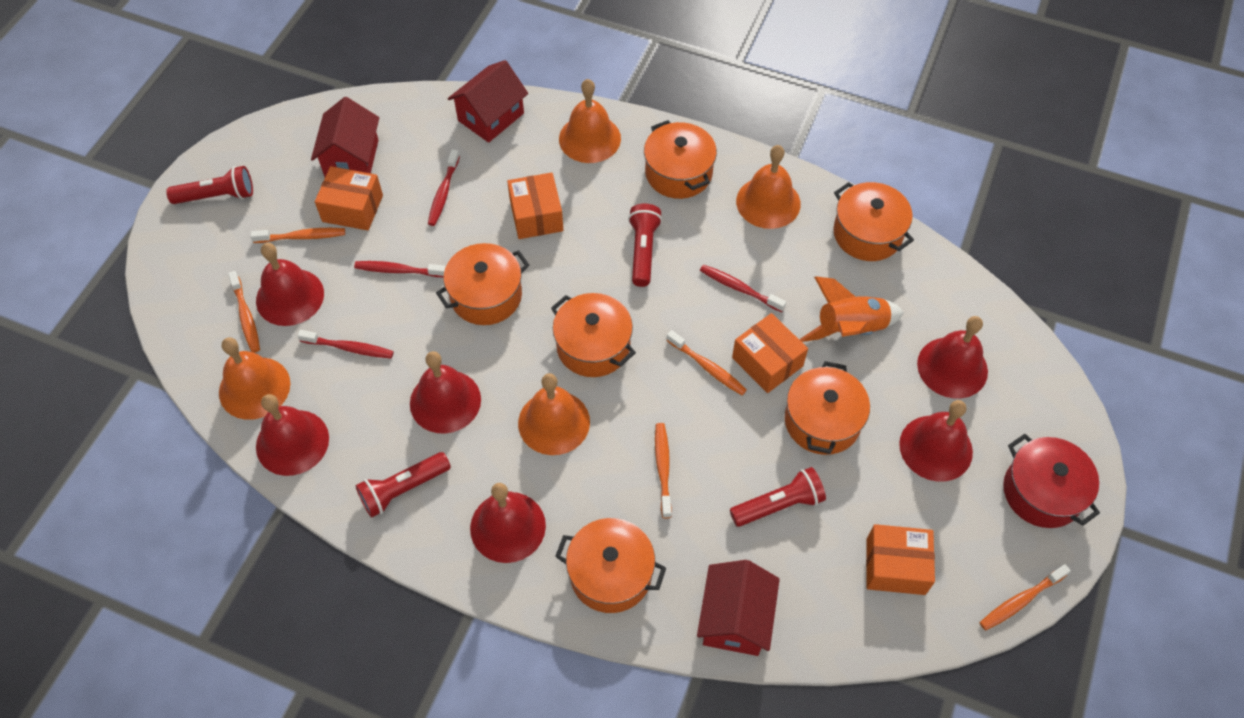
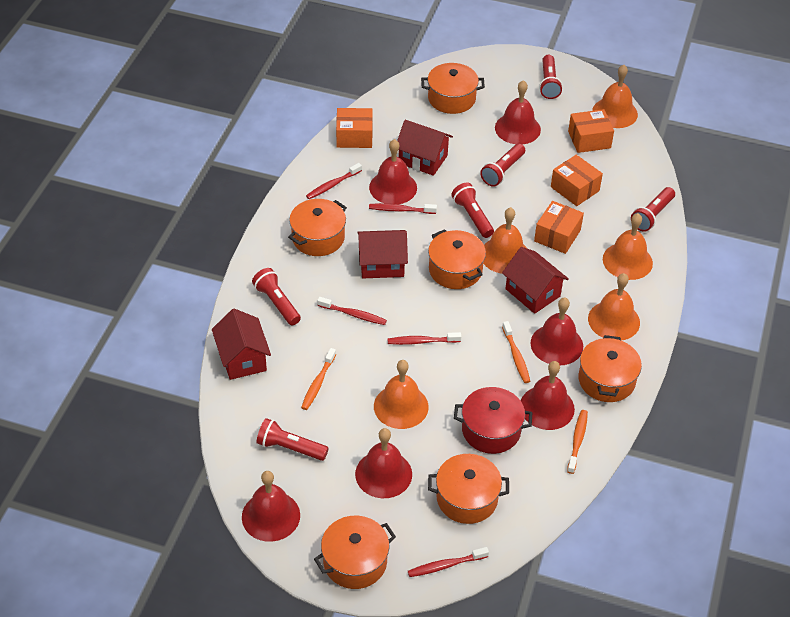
orange bell: 4 -> 5
orange rocket: 1 -> 0
orange toothbrush: 5 -> 3
red flashlight: 4 -> 6
red house: 3 -> 4
red toothbrush: 4 -> 5

